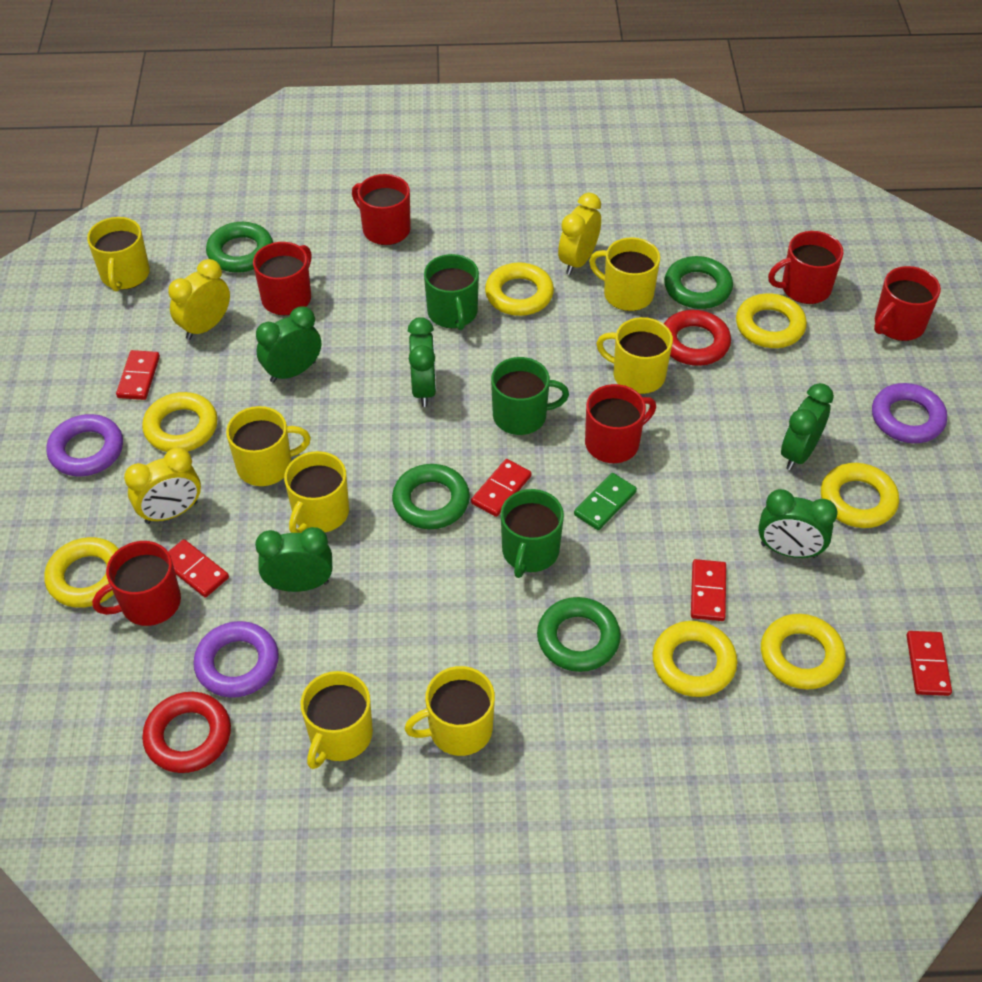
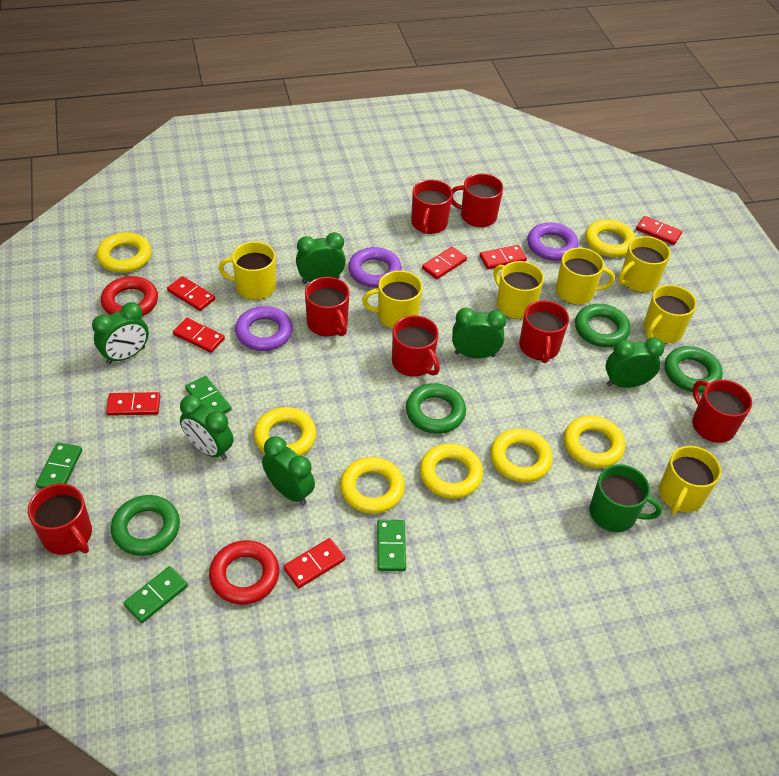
green clock: 5 -> 6
green domino: 1 -> 4
green mug: 3 -> 1
red domino: 5 -> 7
red mug: 6 -> 7
yellow clock: 3 -> 0

